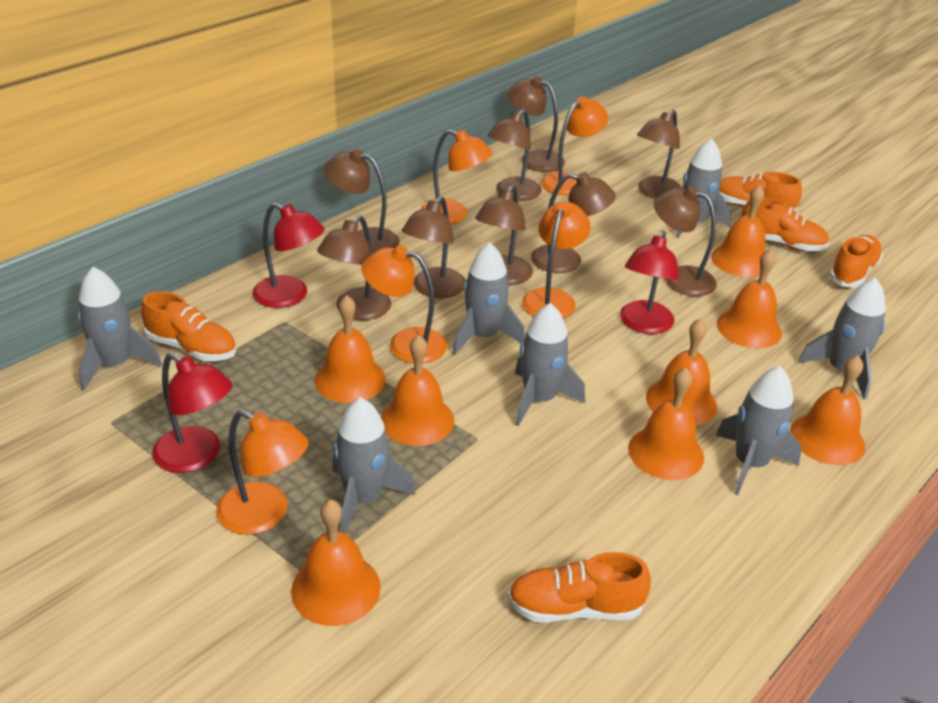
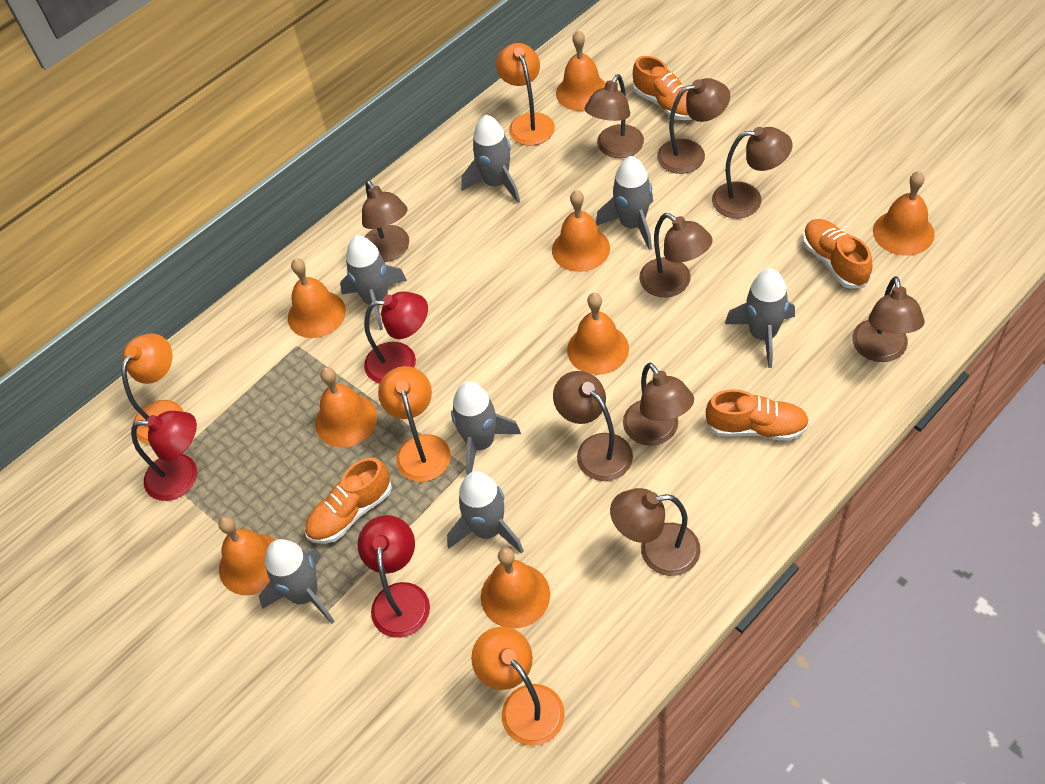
orange lamp: 5 -> 4
orange shoe: 5 -> 4

